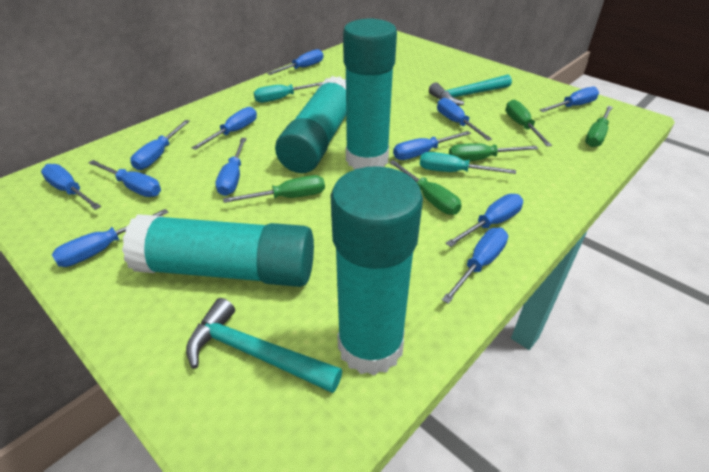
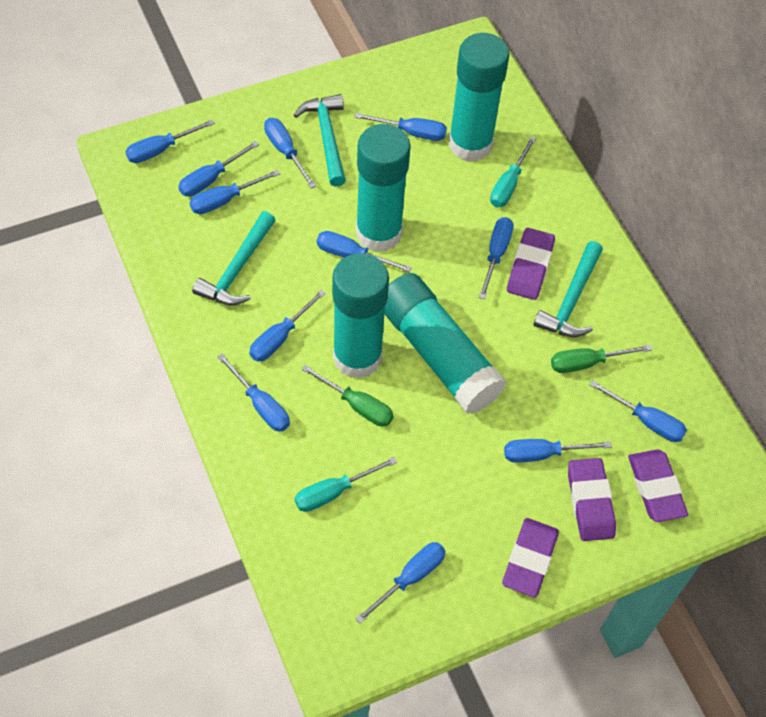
green screwdriver: 5 -> 2
purple eraser: 0 -> 4
turquoise hammer: 2 -> 3

